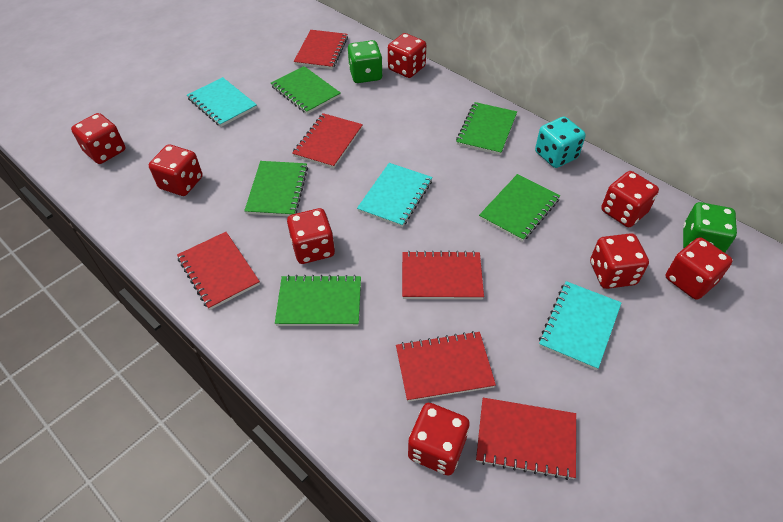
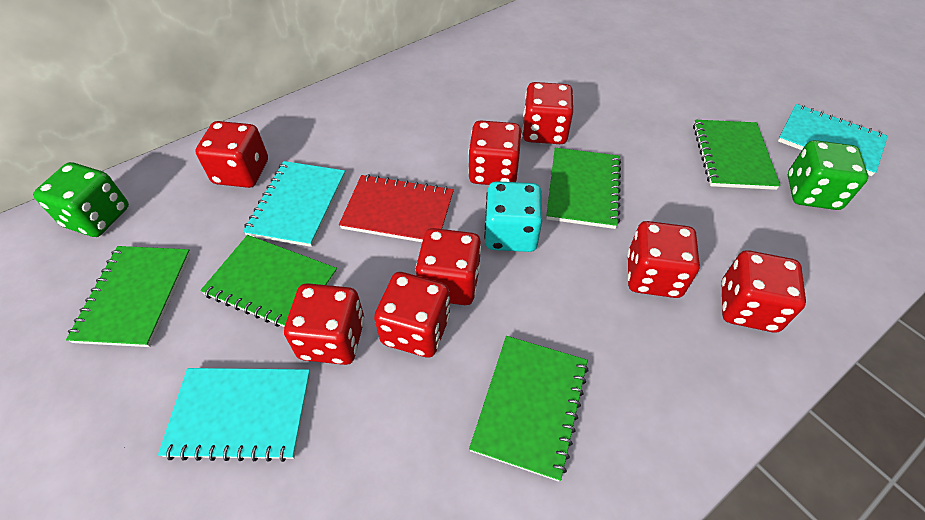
red notebook: 6 -> 1

